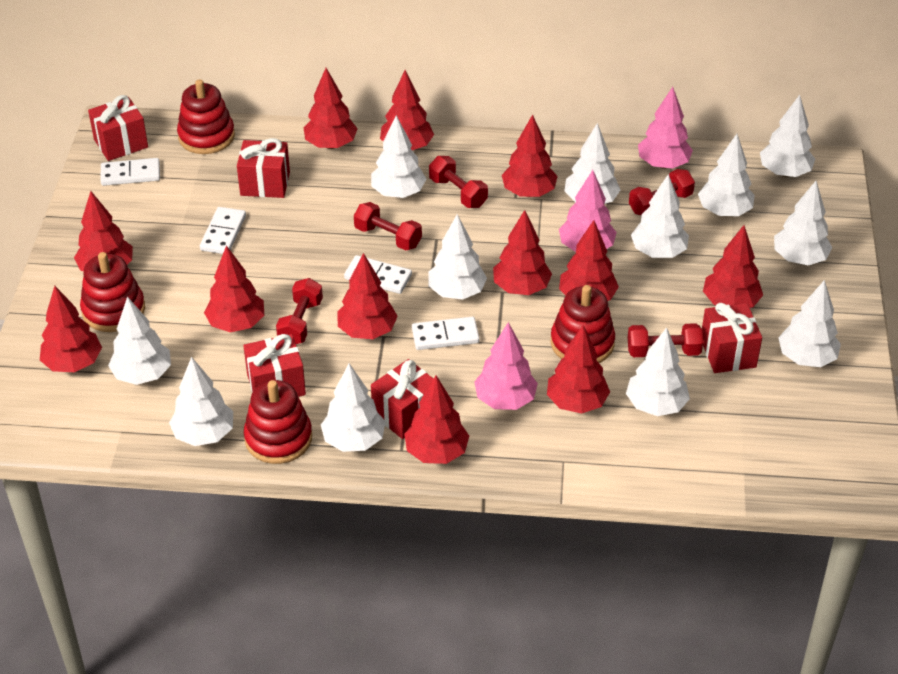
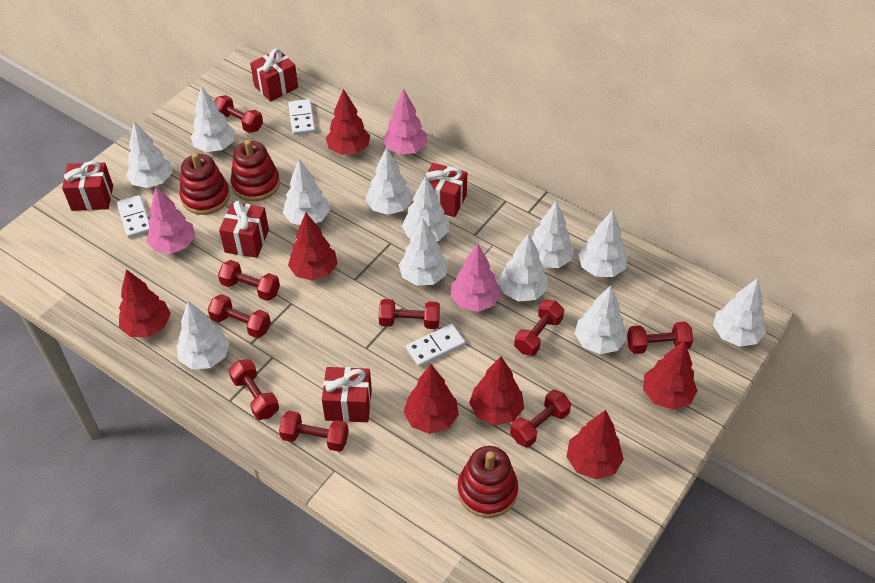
red dumbbell: 5 -> 9
red stacking toy: 4 -> 3
red tree: 12 -> 7
white domino: 4 -> 3

